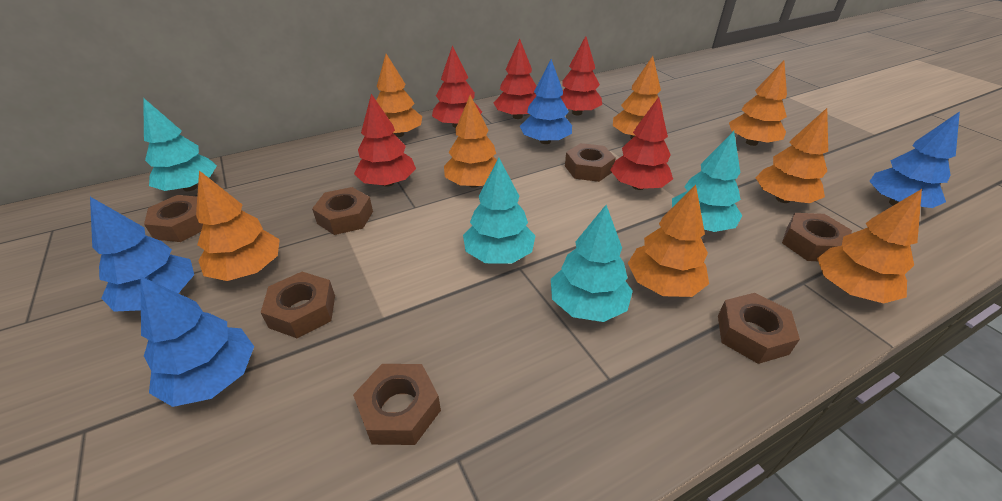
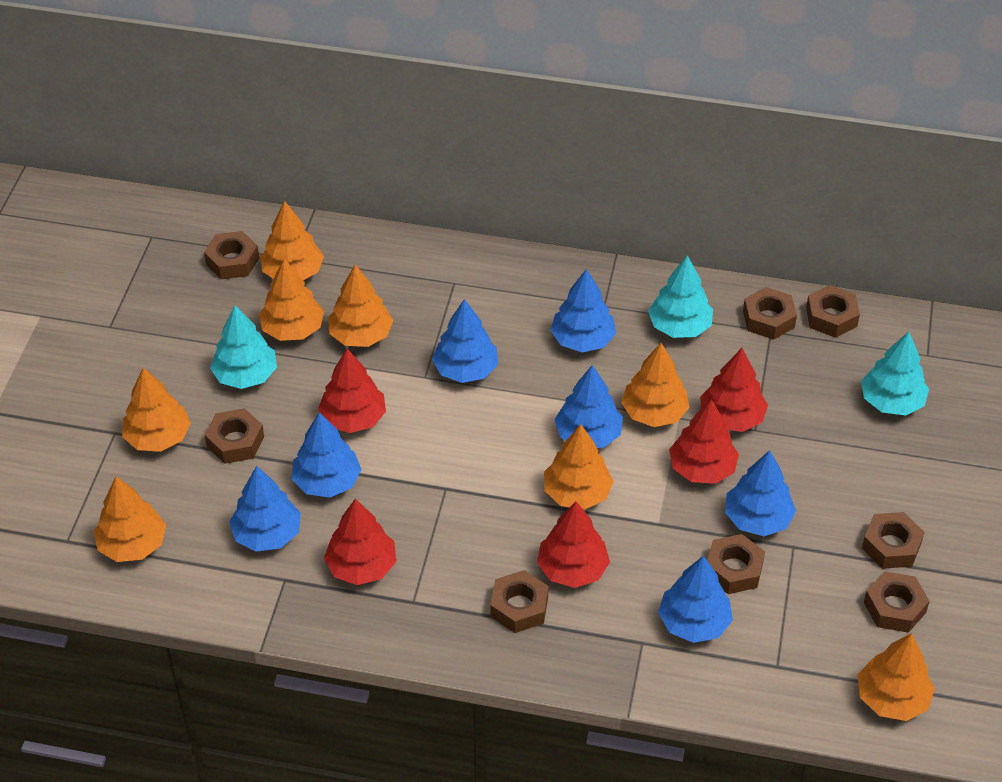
blue tree: 4 -> 7
brown nut: 7 -> 8
turquoise tree: 4 -> 3

